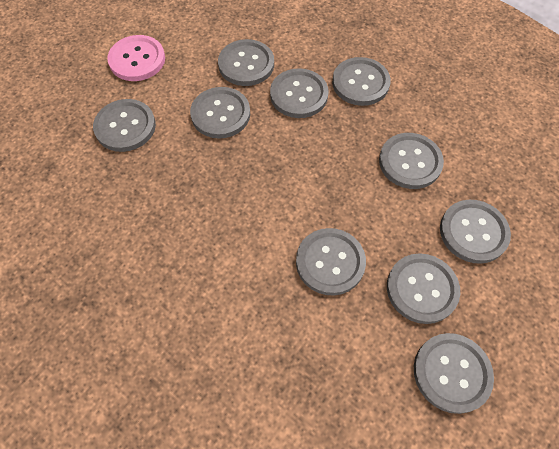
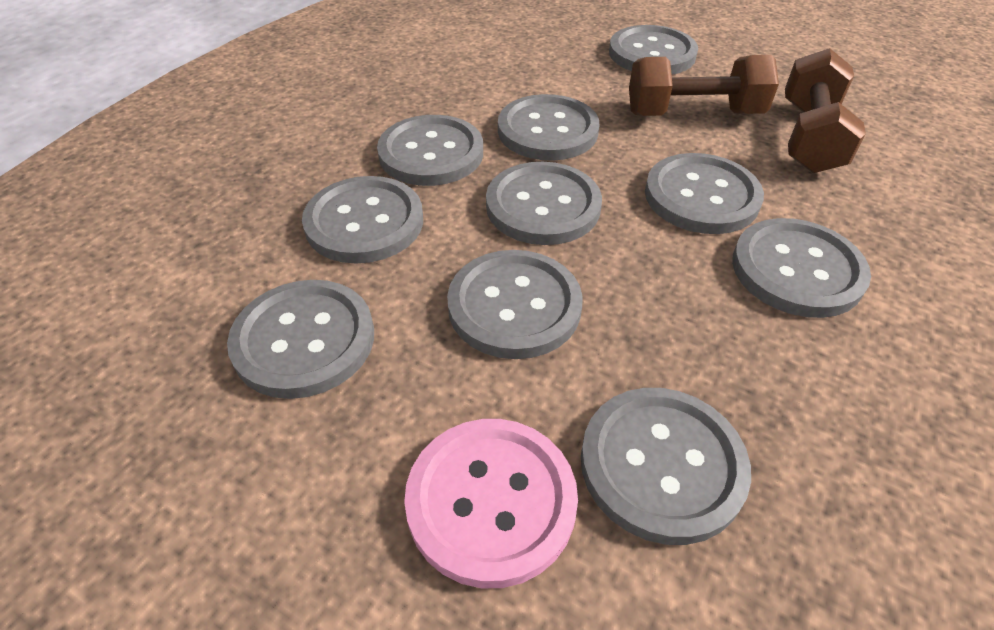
brown dumbbell: 0 -> 2

